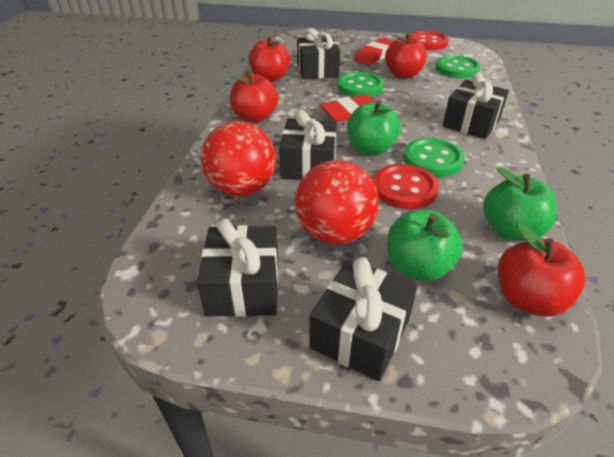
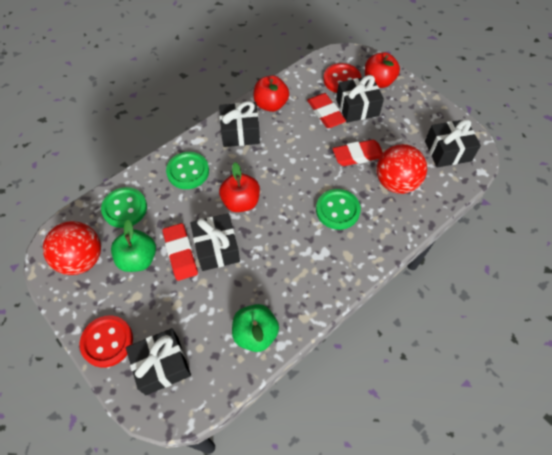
green apple: 3 -> 2
red apple: 4 -> 3
red eraser: 2 -> 3

